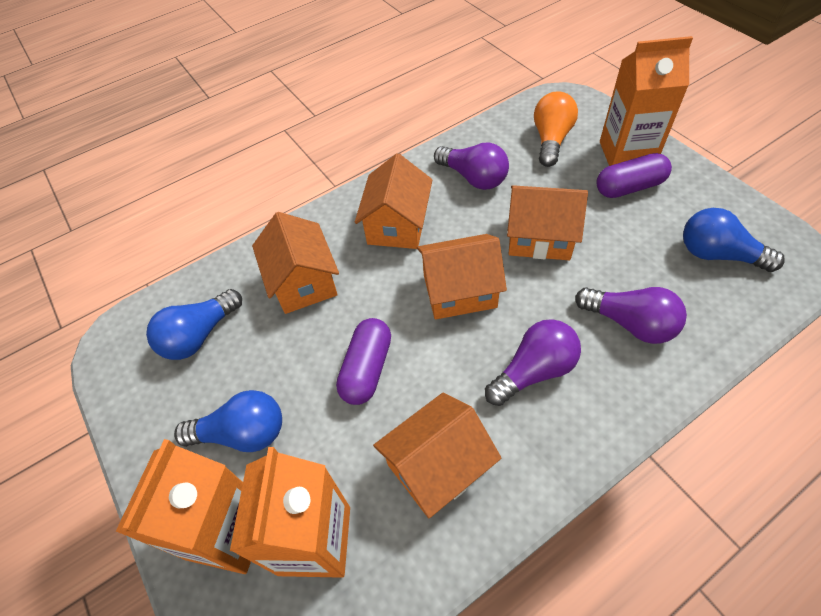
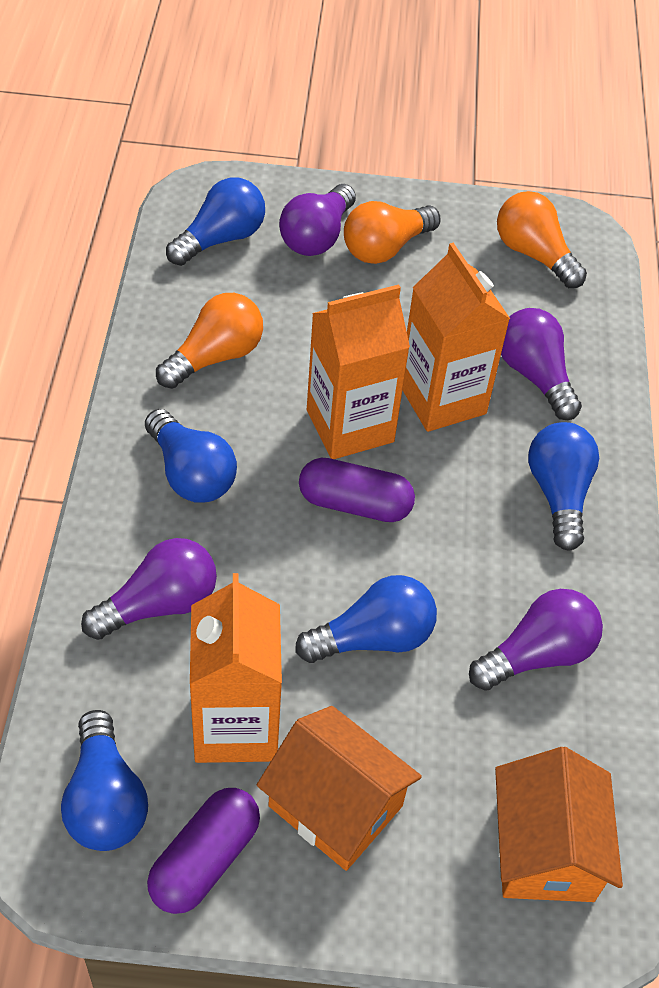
blue light bulb: 3 -> 5
orange house: 5 -> 2
orange light bulb: 1 -> 3
purple light bulb: 3 -> 4

